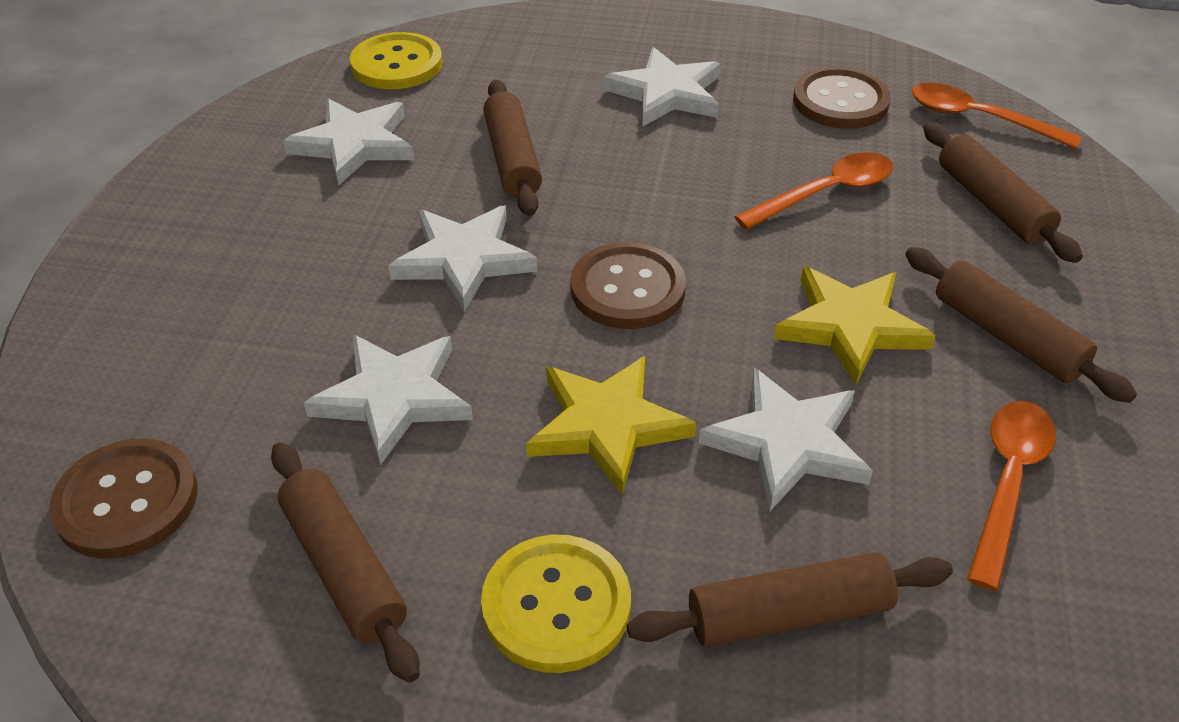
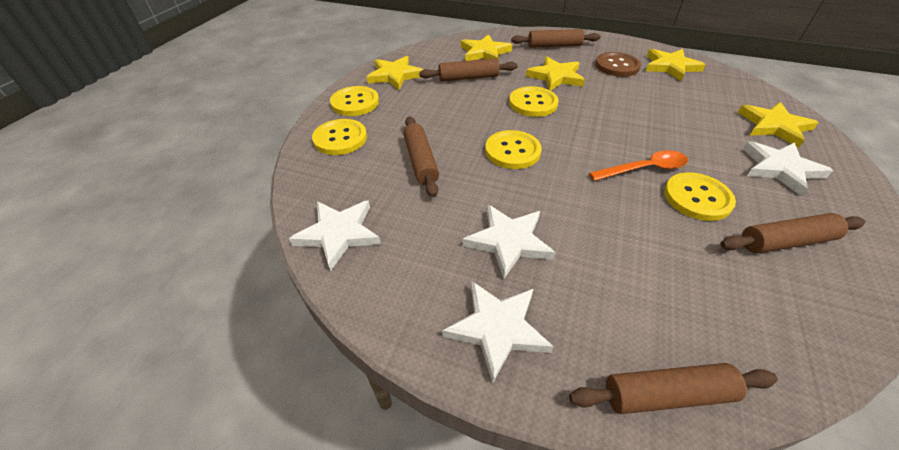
brown button: 3 -> 1
orange spoon: 3 -> 1
white star: 5 -> 4
yellow button: 2 -> 5
yellow star: 2 -> 5

